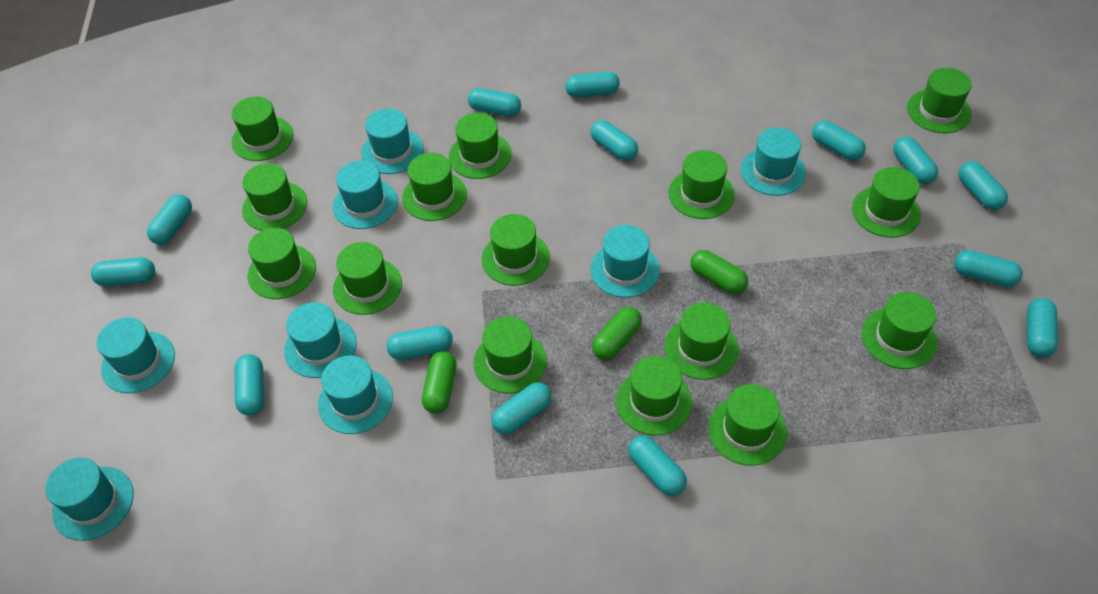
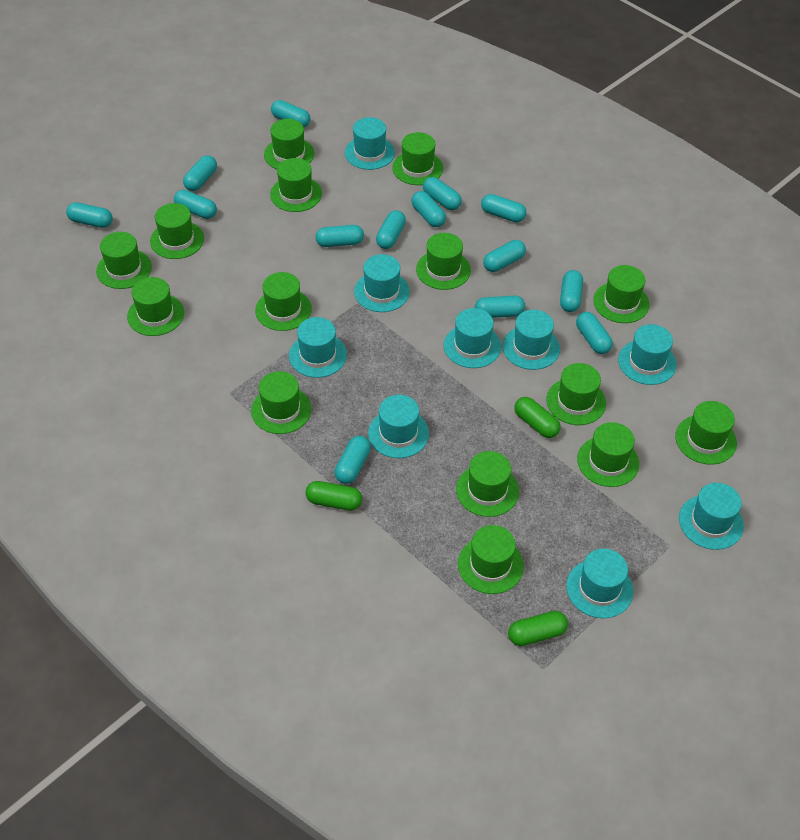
turquoise hat: 8 -> 9

